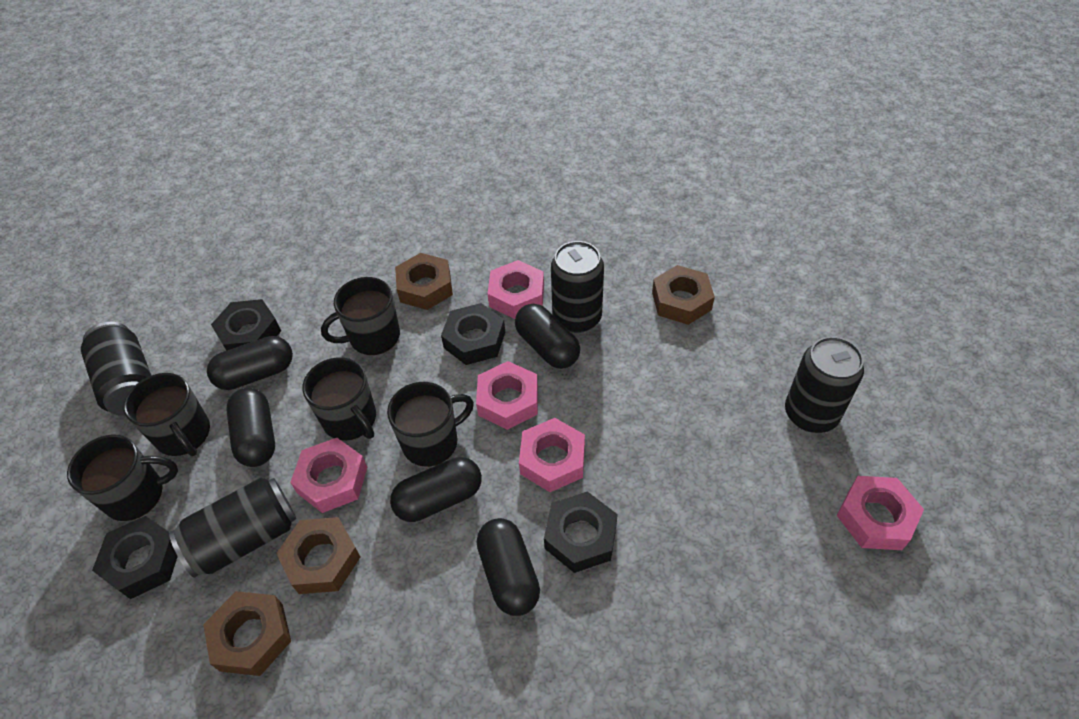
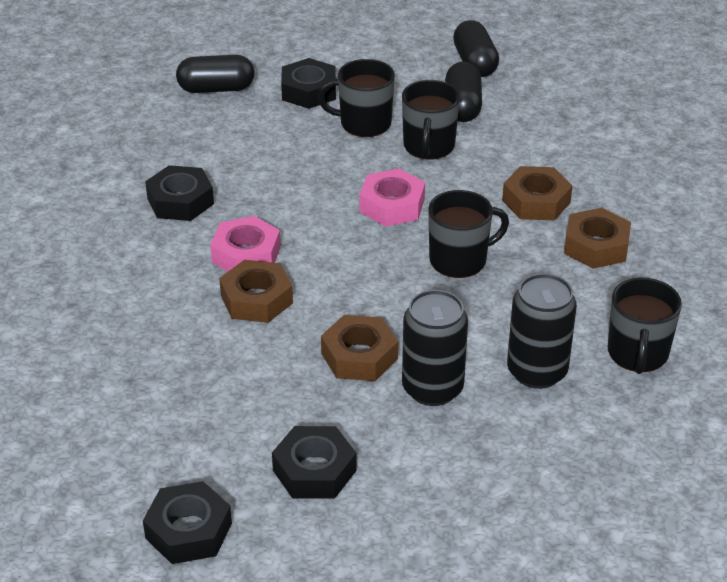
black can: 4 -> 2
black capsule: 5 -> 3
black mug: 5 -> 4
pink nut: 5 -> 2

